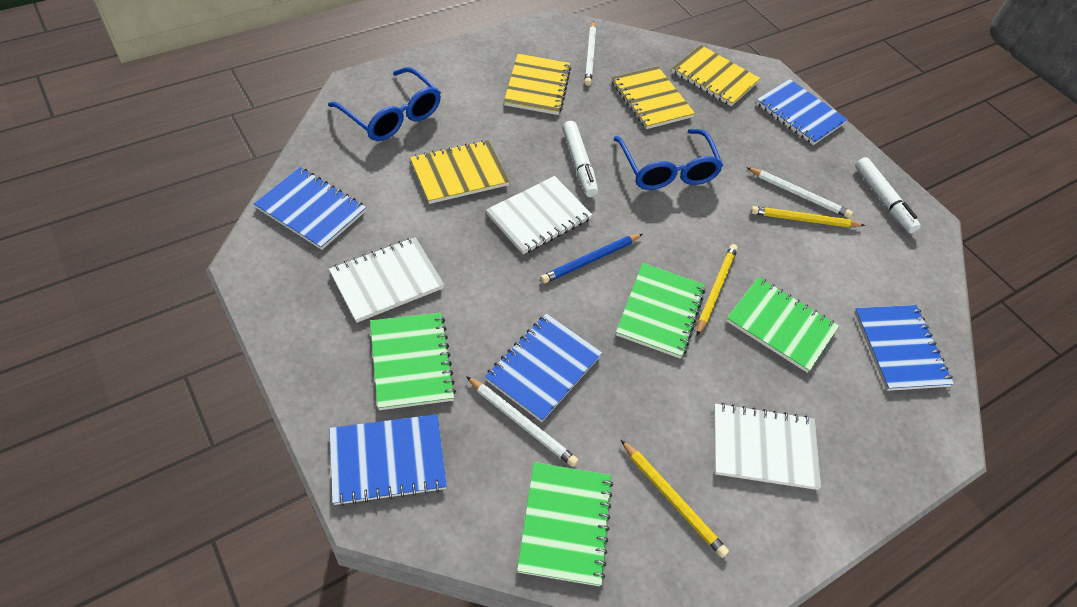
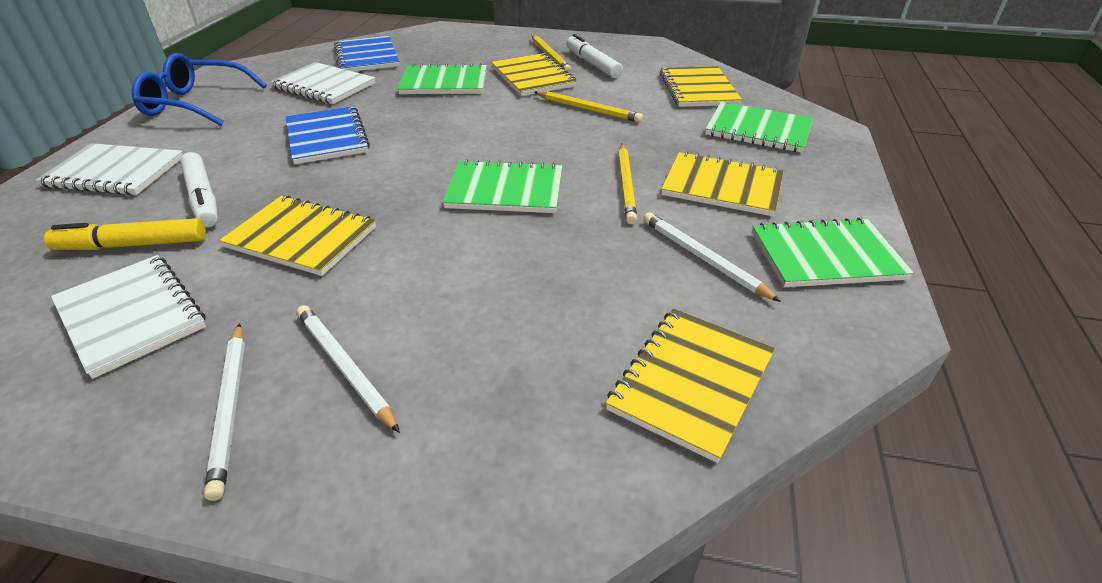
blue glasses: 2 -> 1
blue notebook: 5 -> 2
blue pencil: 1 -> 0
yellow marker: 0 -> 1
yellow notebook: 4 -> 5

